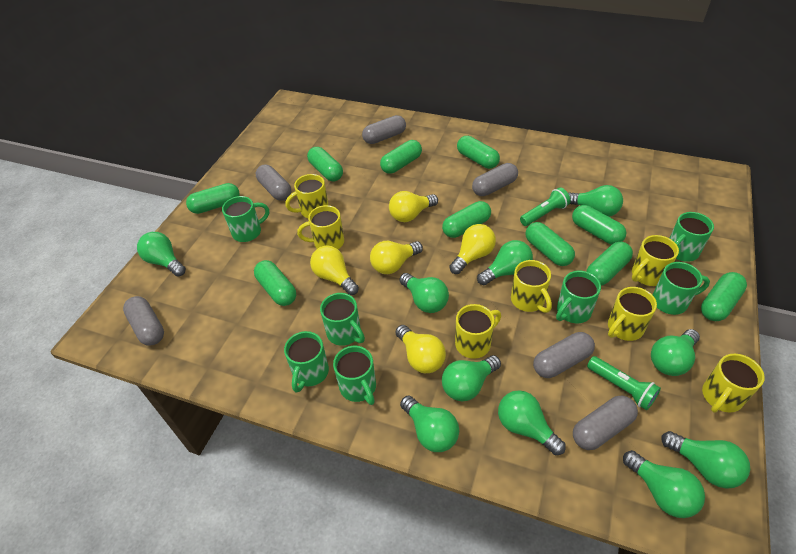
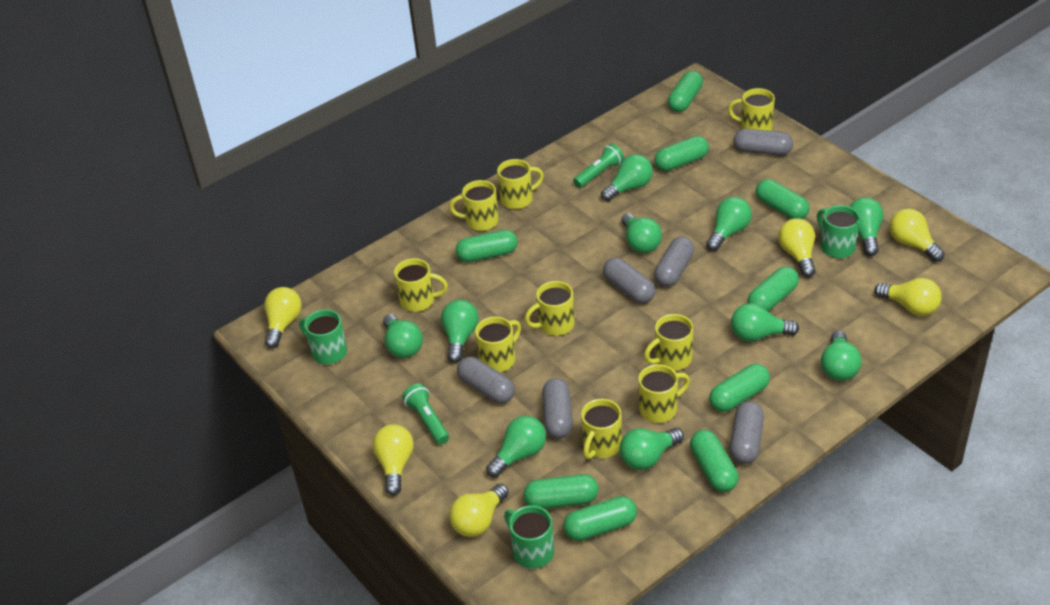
green capsule: 10 -> 9
green mug: 7 -> 3
yellow light bulb: 5 -> 6
yellow mug: 7 -> 9

